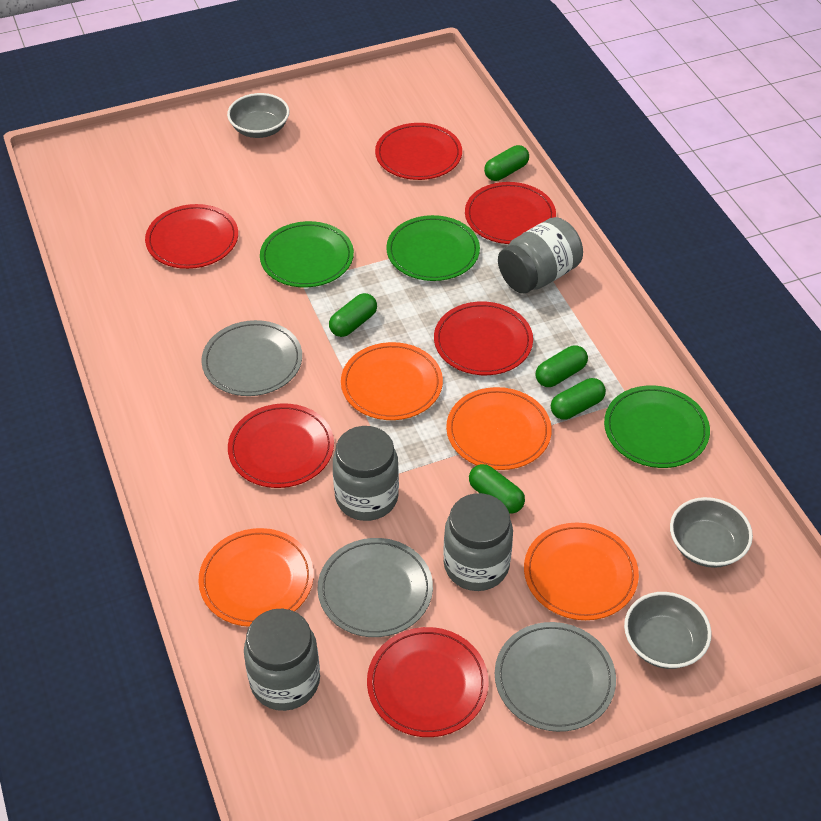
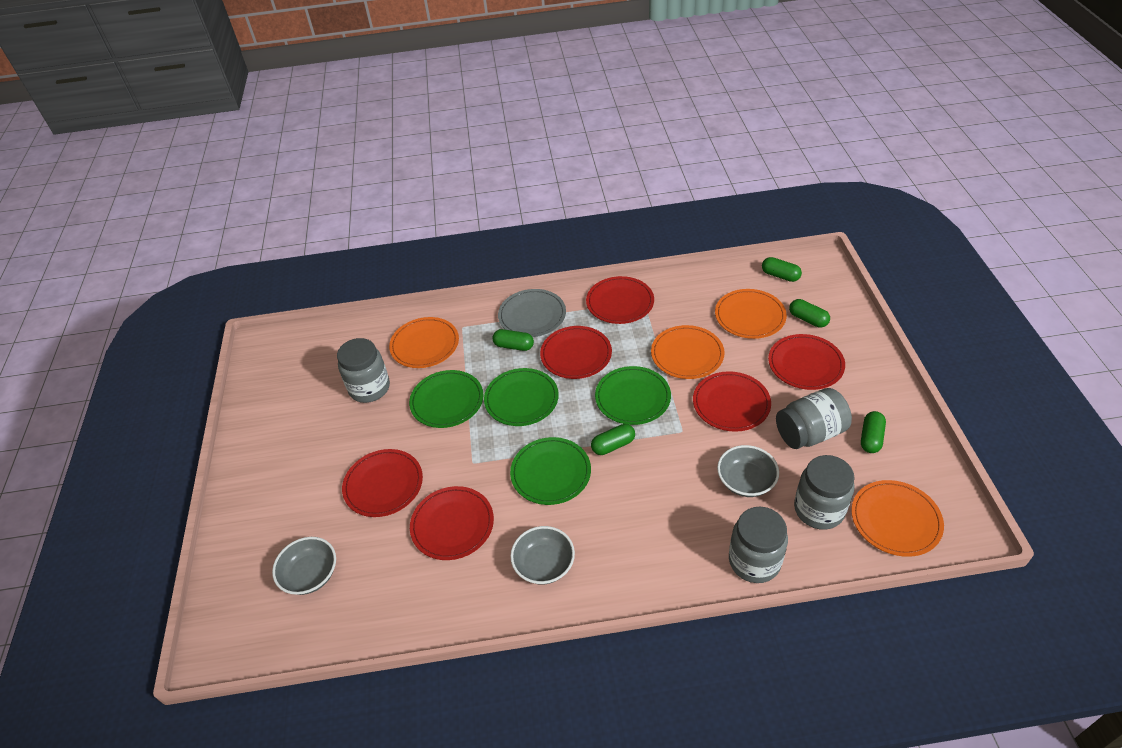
green plate: 3 -> 4
grey plate: 3 -> 1

